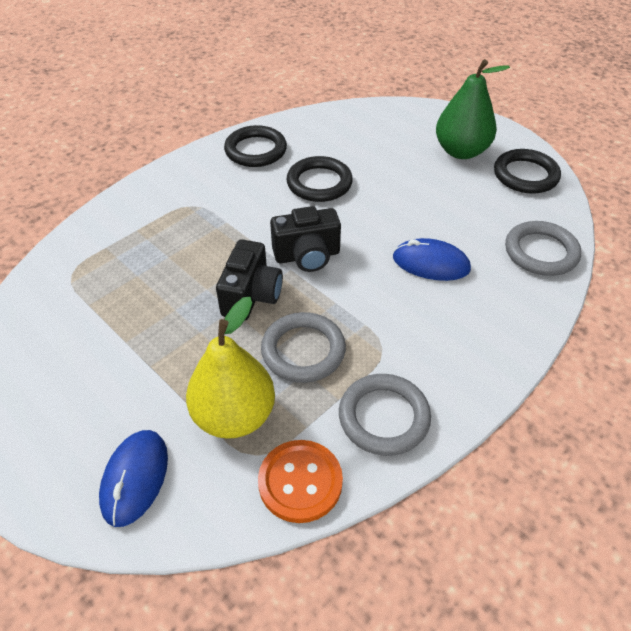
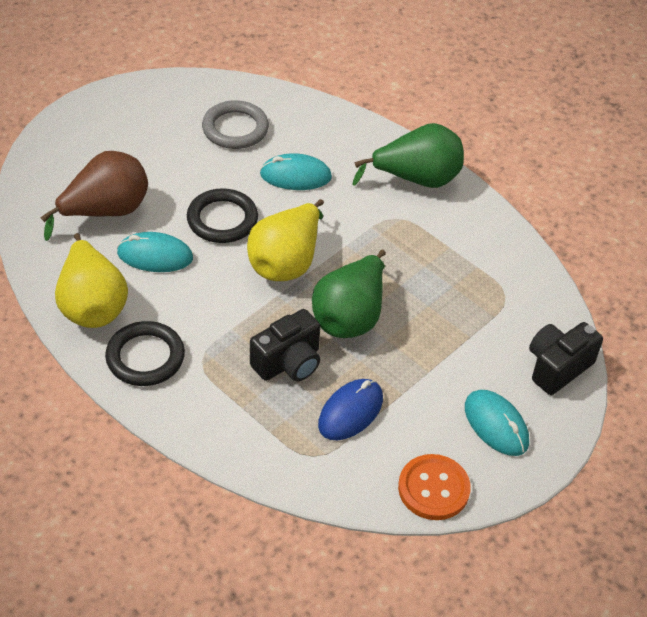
black ring: 3 -> 2
blue mouse: 2 -> 1
brown pear: 0 -> 1
green pear: 1 -> 2
grey ring: 3 -> 1
turquoise mouse: 0 -> 3
yellow pear: 1 -> 2

